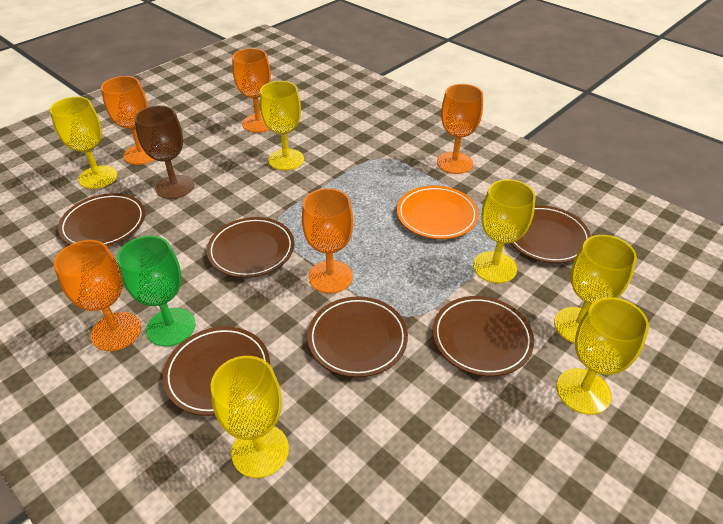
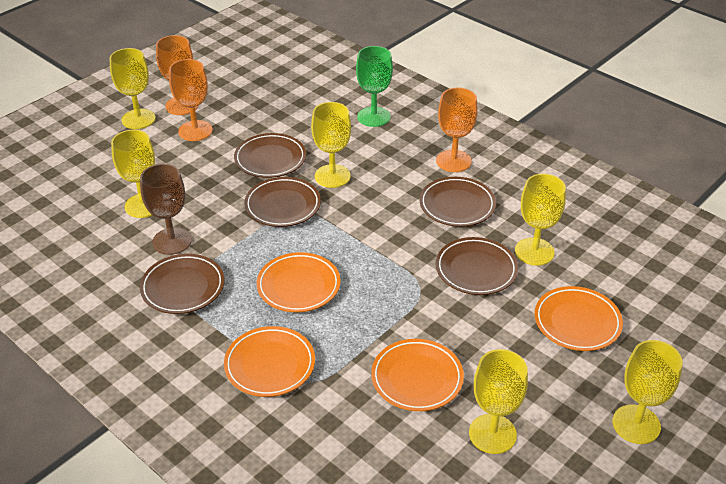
brown plate: 6 -> 5
orange goblet: 5 -> 3
orange plate: 1 -> 4

